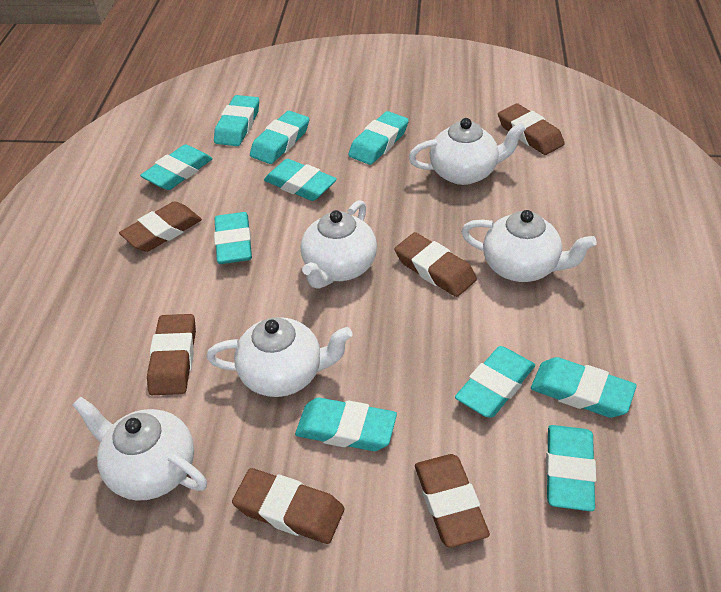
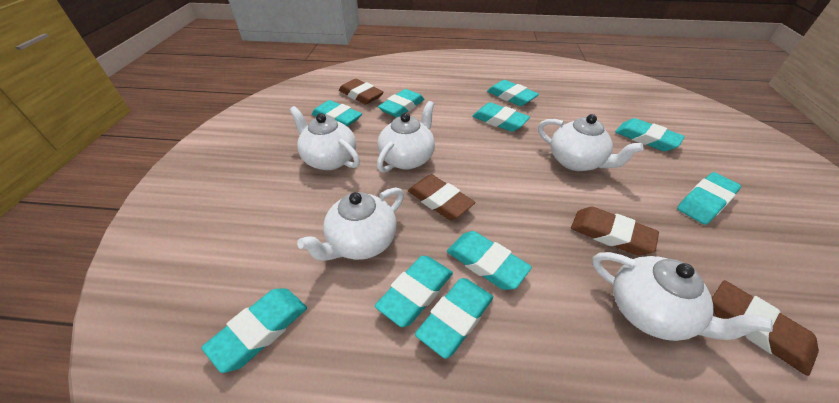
brown eraser: 6 -> 4

